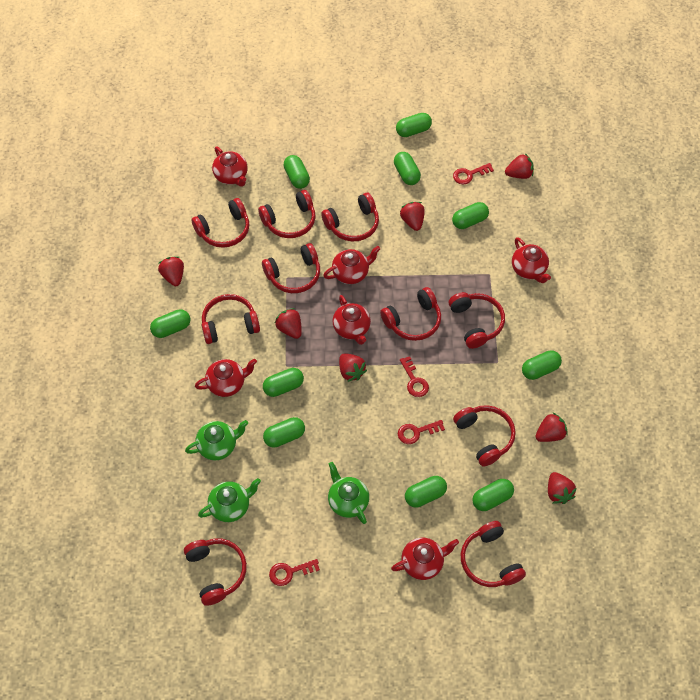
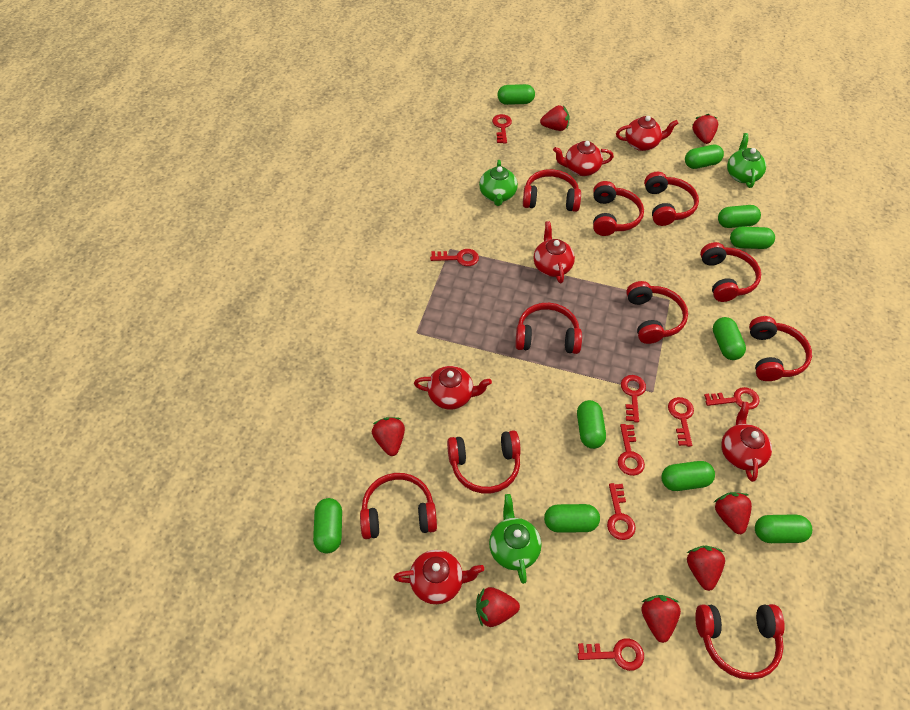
red key: 4 -> 8

